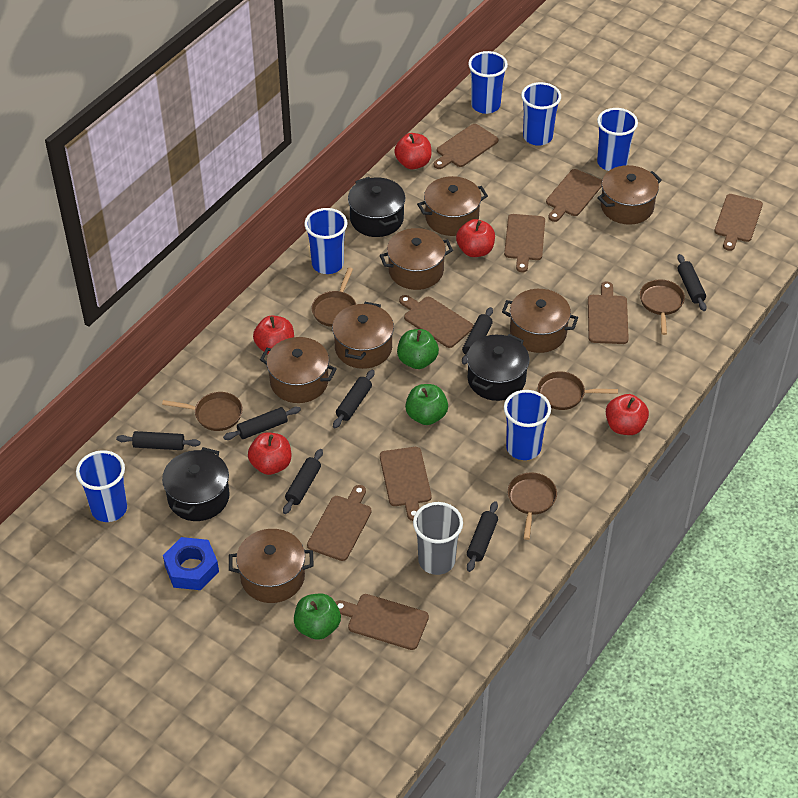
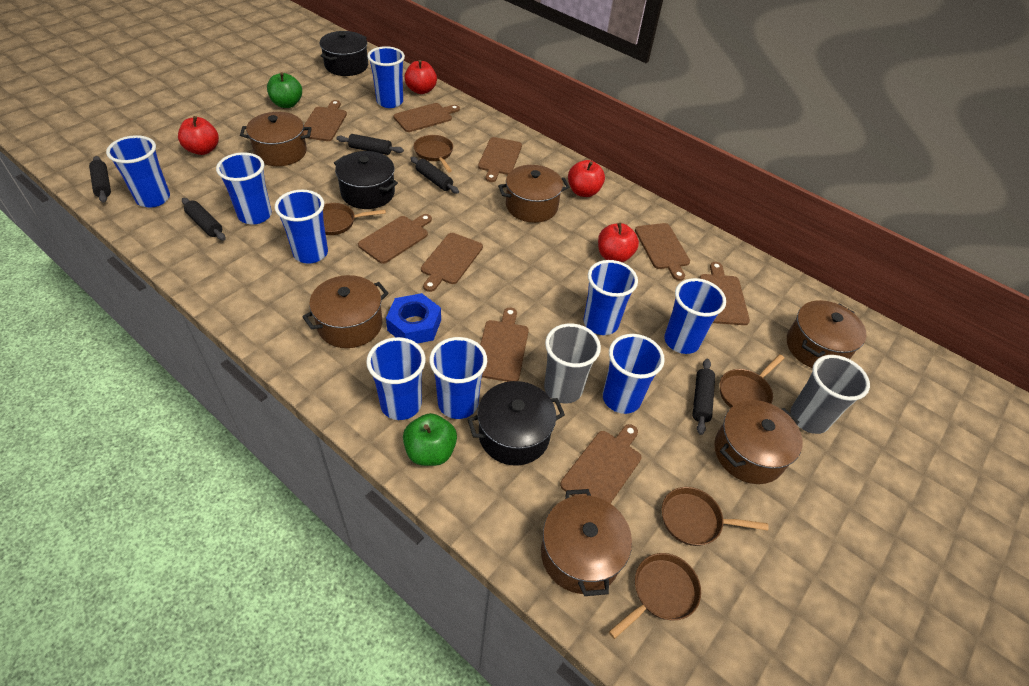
black rolling pin: 7 -> 5
blue cup: 6 -> 9
brown pot: 7 -> 6
green apple: 3 -> 2
grey cup: 1 -> 2
red apple: 5 -> 4

